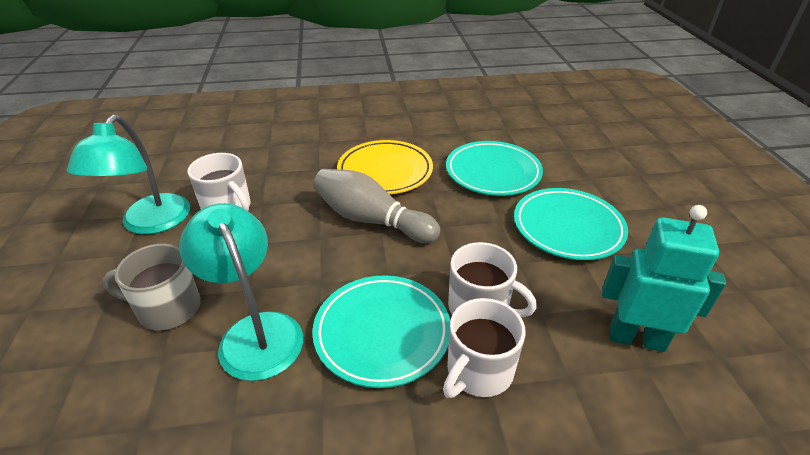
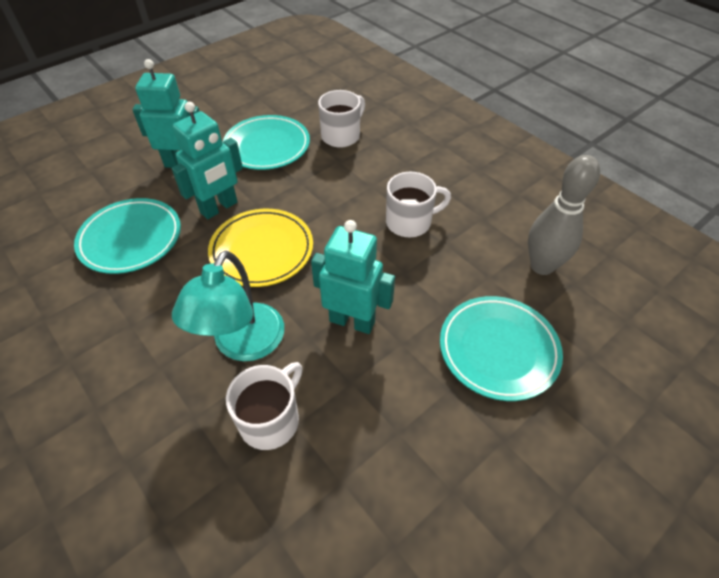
grey mug: 1 -> 0
turquoise lamp: 2 -> 1
turquoise robot: 1 -> 3

